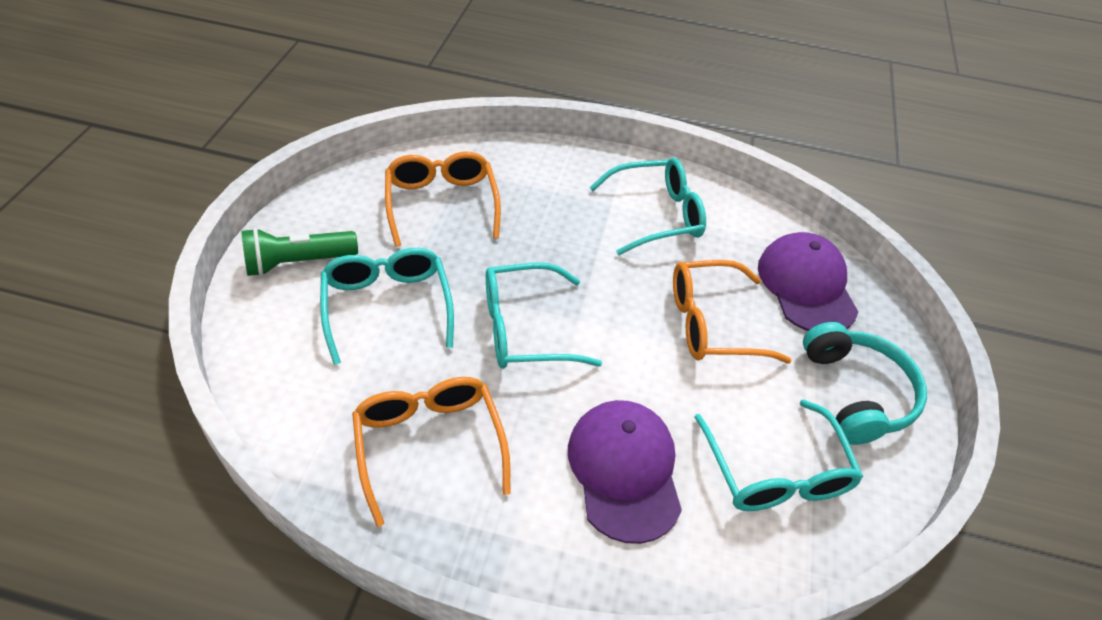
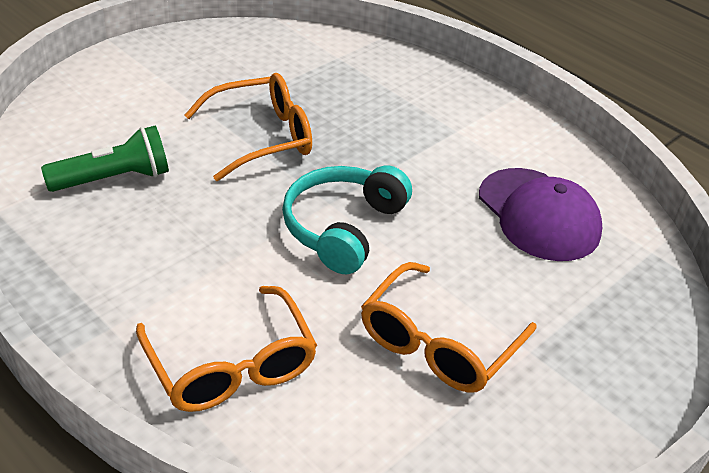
purple cap: 2 -> 1
turquoise glasses: 4 -> 0

